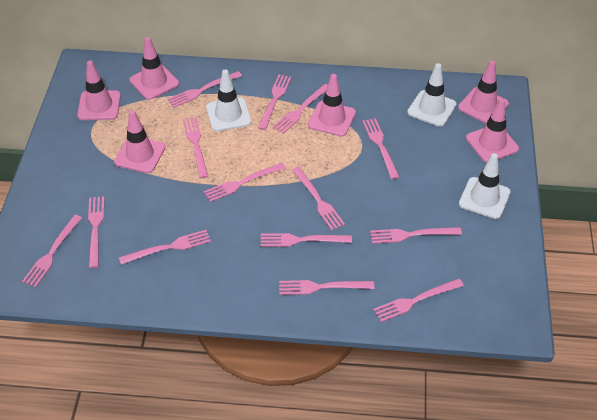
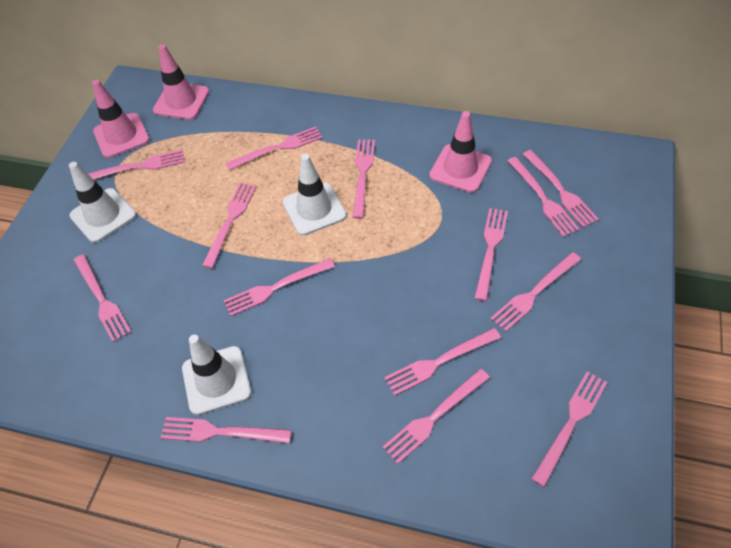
pink traffic cone: 6 -> 3

